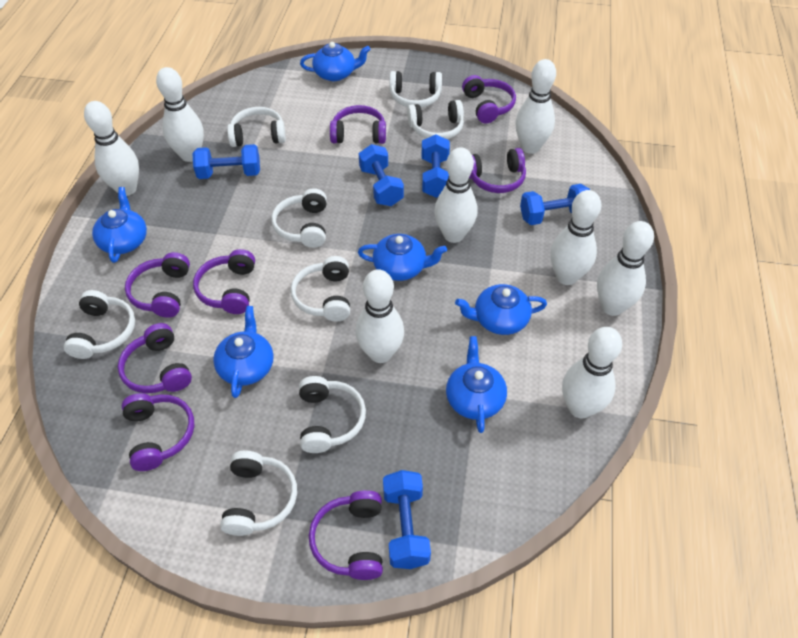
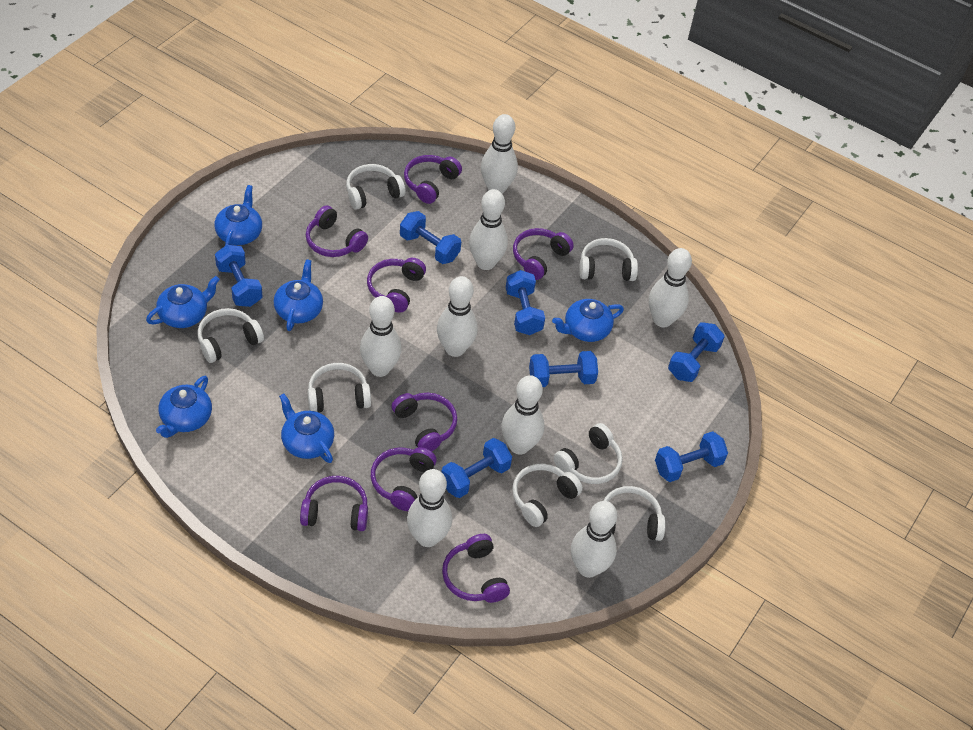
blue dumbbell: 5 -> 7
white headphones: 8 -> 7

